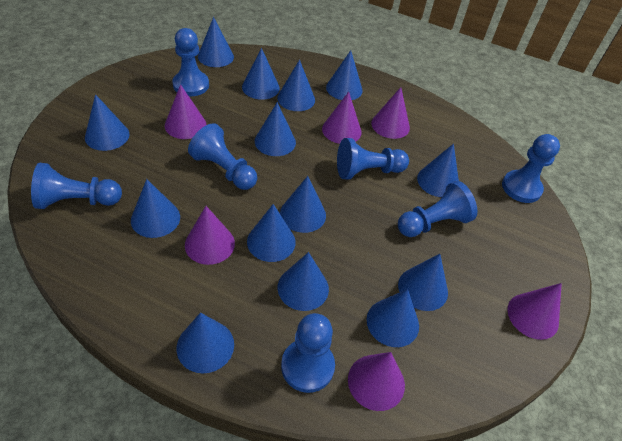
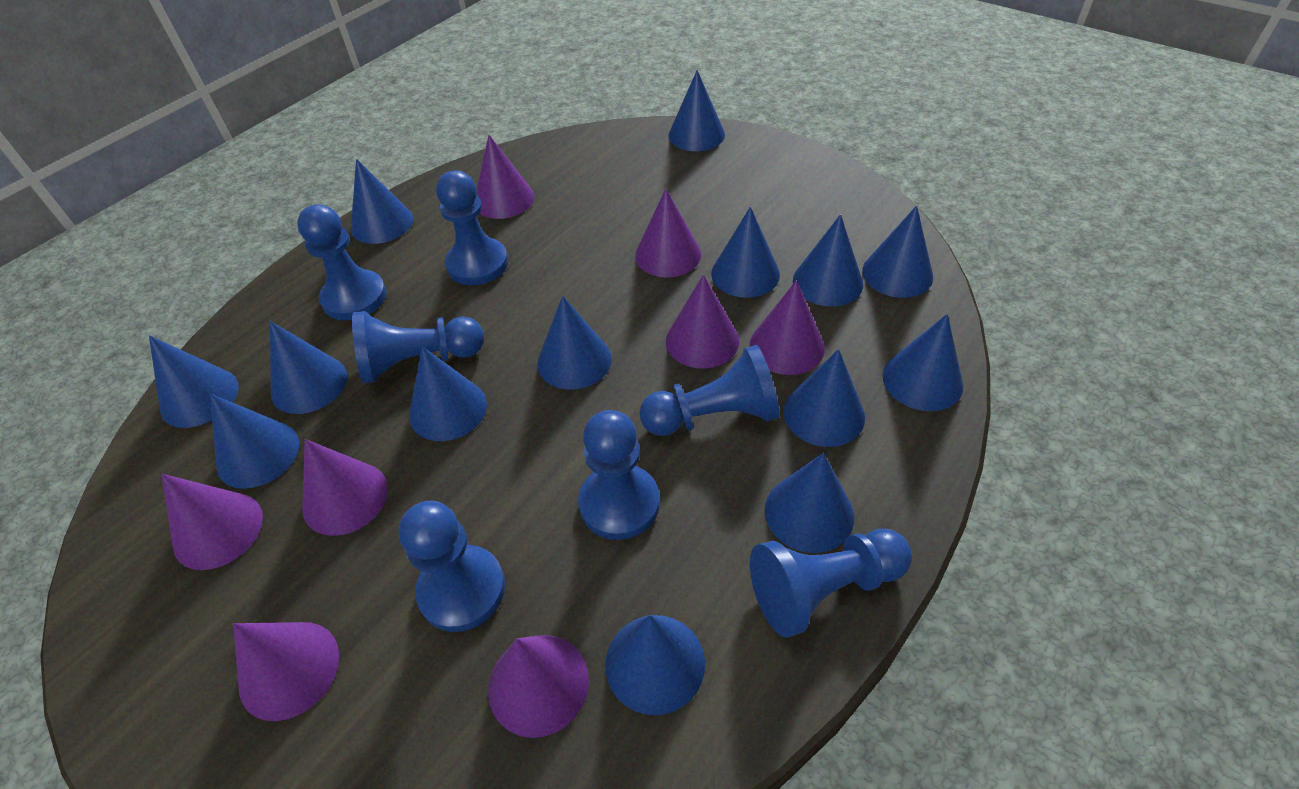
purple cone: 6 -> 8

